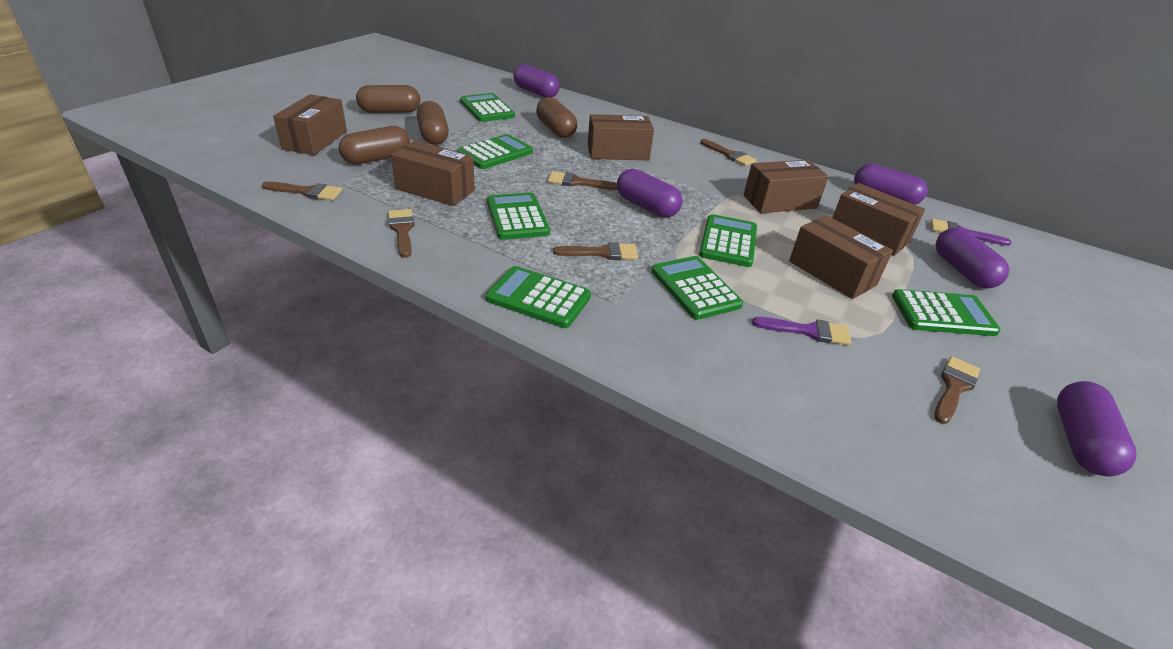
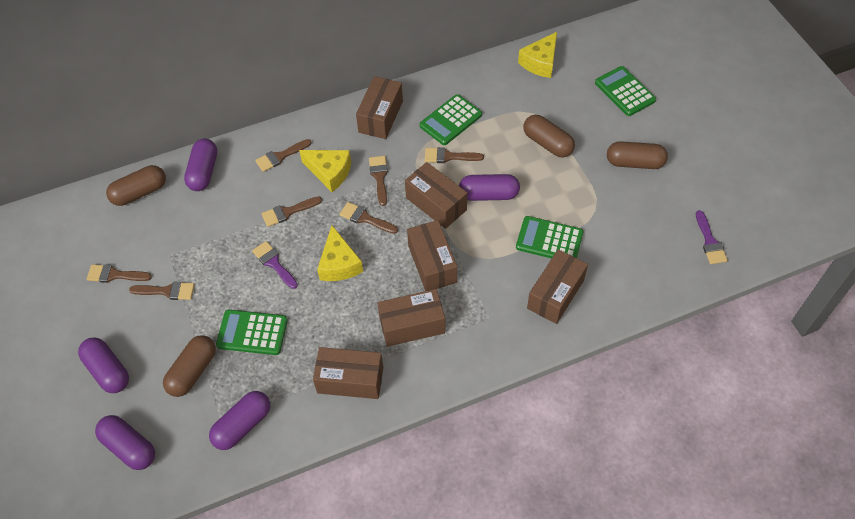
brown brush: 6 -> 7
green calculator: 7 -> 4
yellow cheese: 0 -> 3

